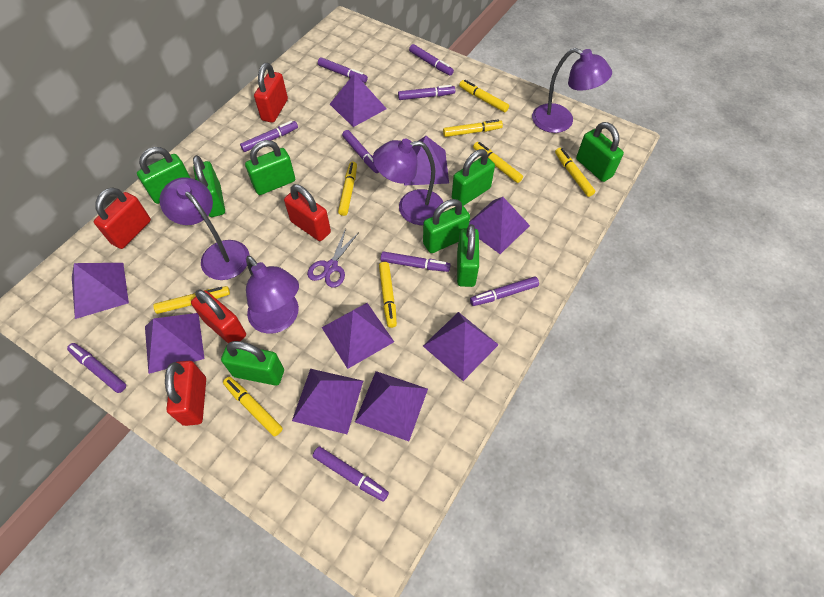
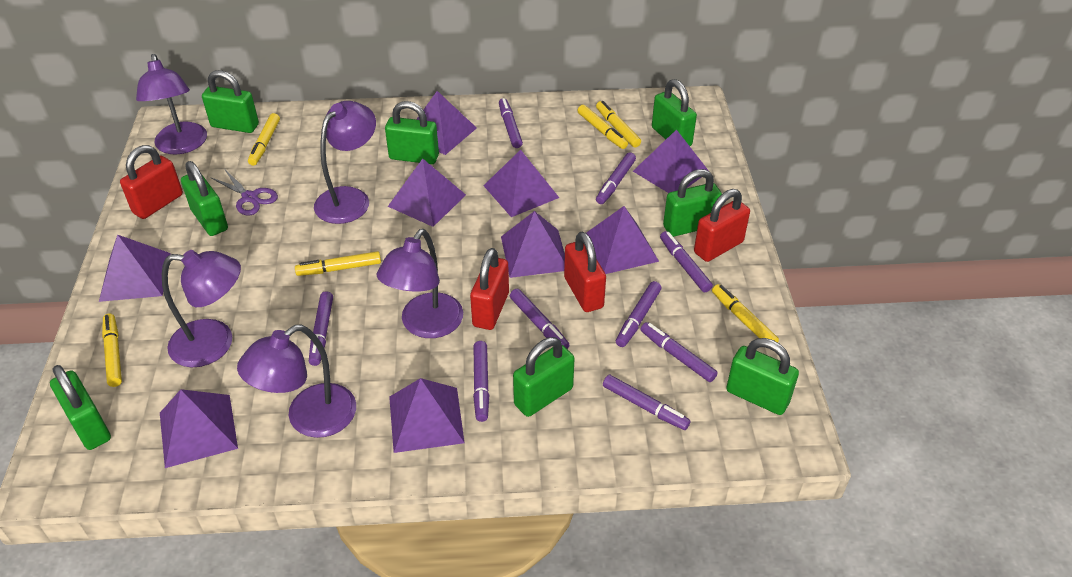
purple lamp: 4 -> 5
red padlock: 5 -> 4
yellow marker: 8 -> 6

